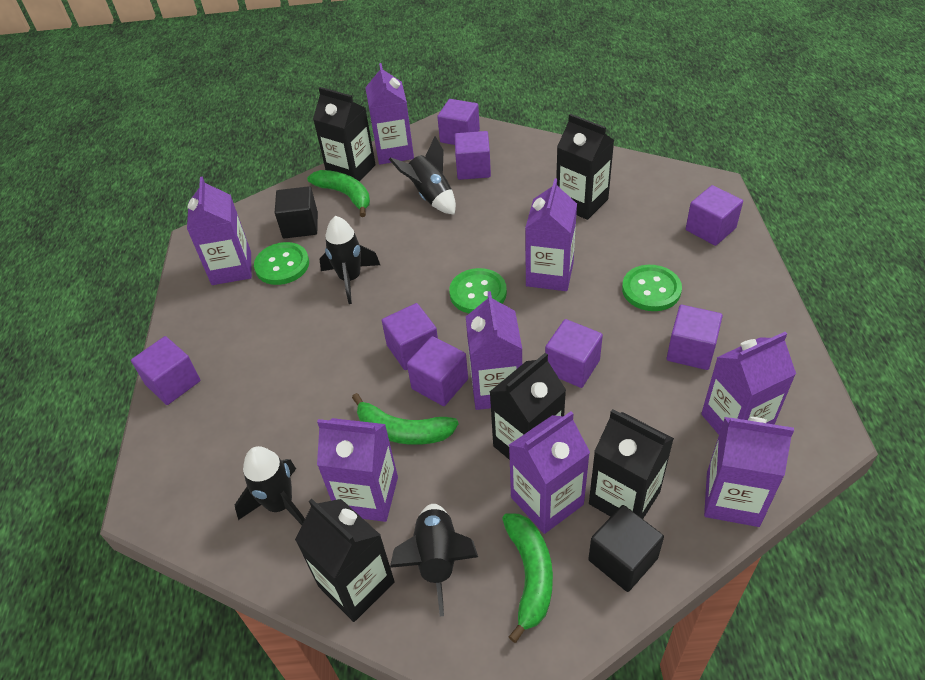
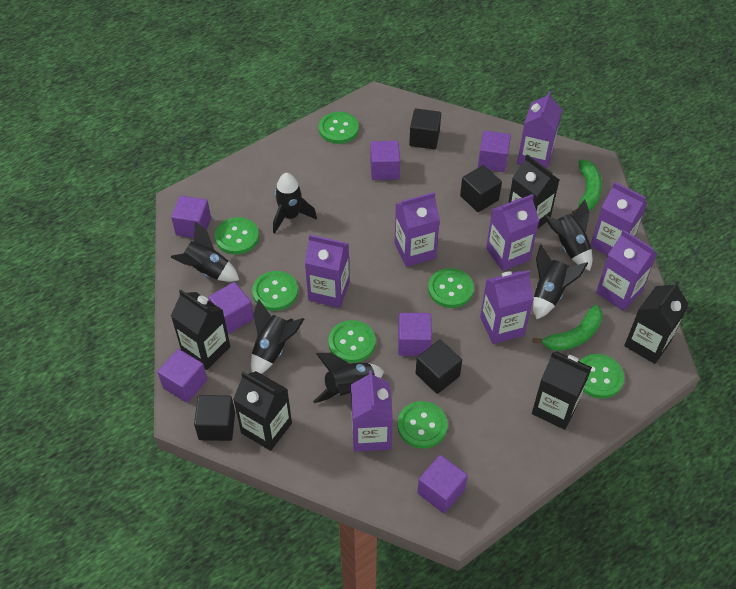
black cube: 2 -> 4
black rocket: 4 -> 6
green banana: 3 -> 2
green button: 3 -> 7
purple cube: 8 -> 7

